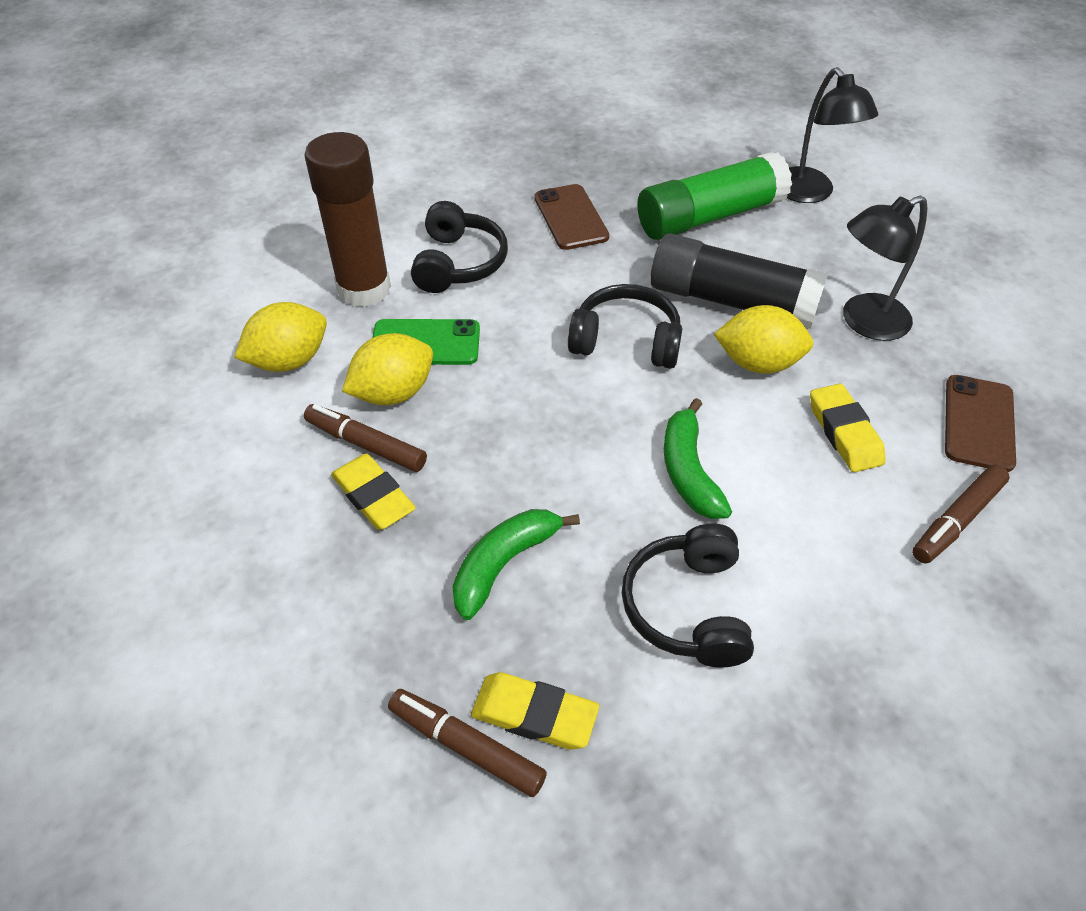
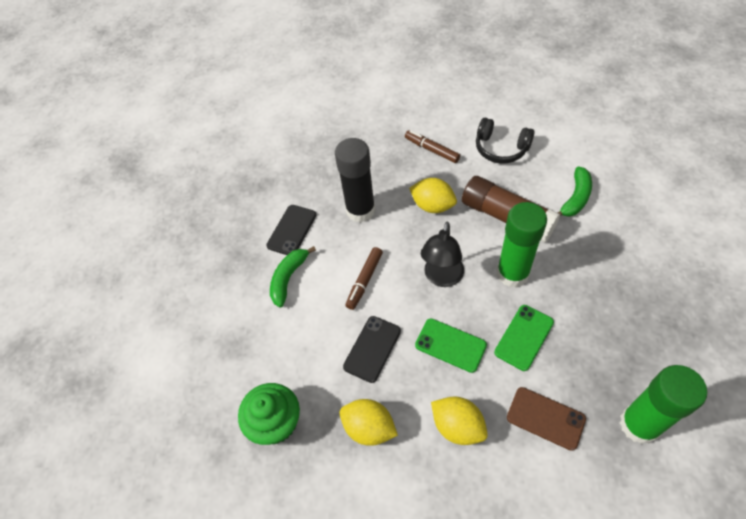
black headphones: 3 -> 1
black lamp: 2 -> 1
black phone: 0 -> 2
brown marker: 3 -> 2
brown phone: 2 -> 1
green cupcake: 0 -> 1
green glue stick: 1 -> 2
green phone: 1 -> 2
yellow eraser: 3 -> 0

